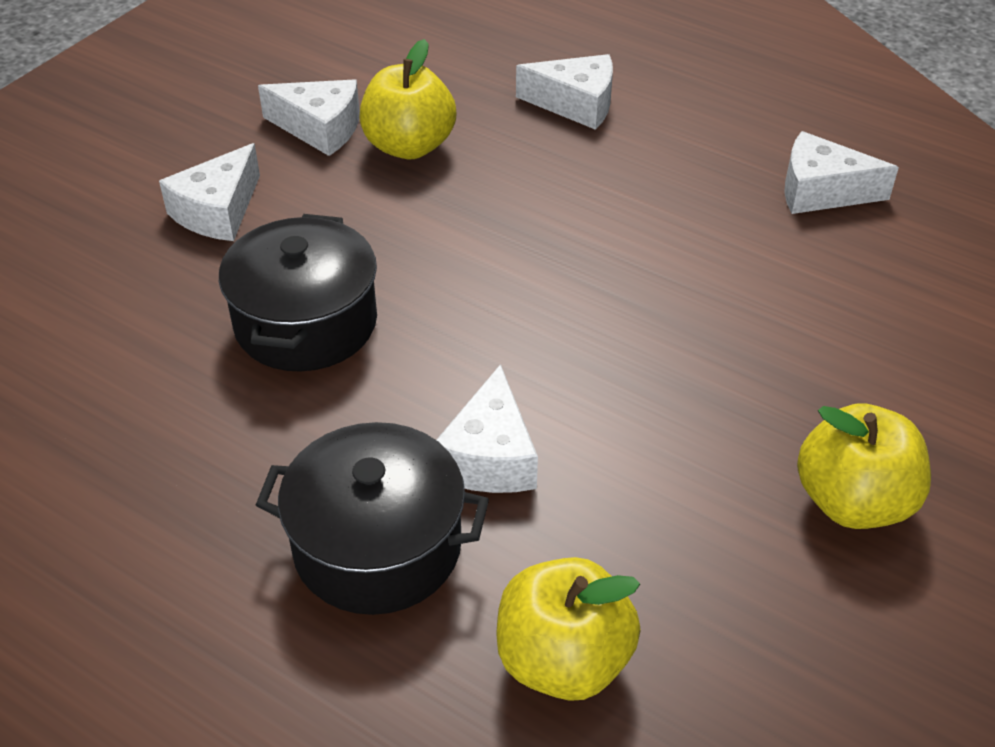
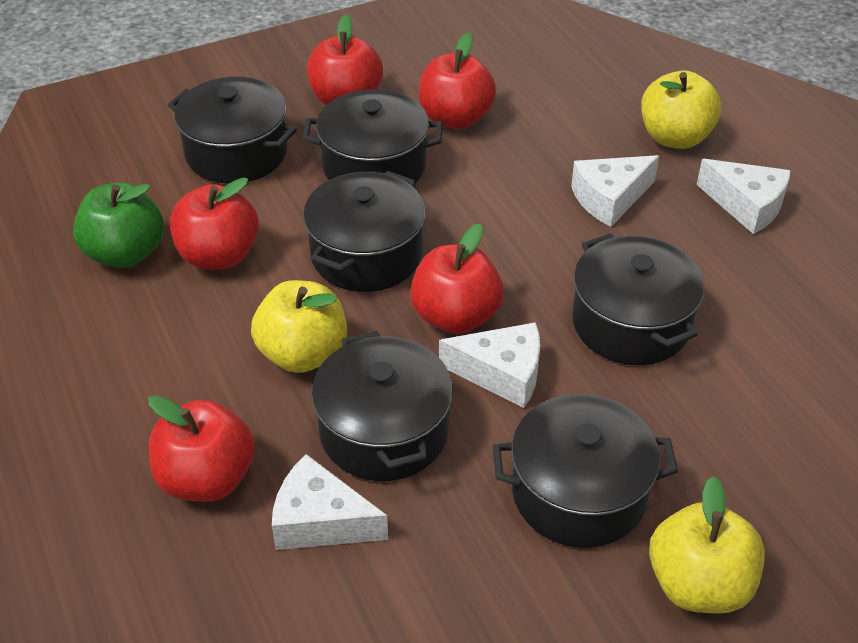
black pot: 2 -> 6
green apple: 0 -> 1
red apple: 0 -> 5
white cheese: 5 -> 4

